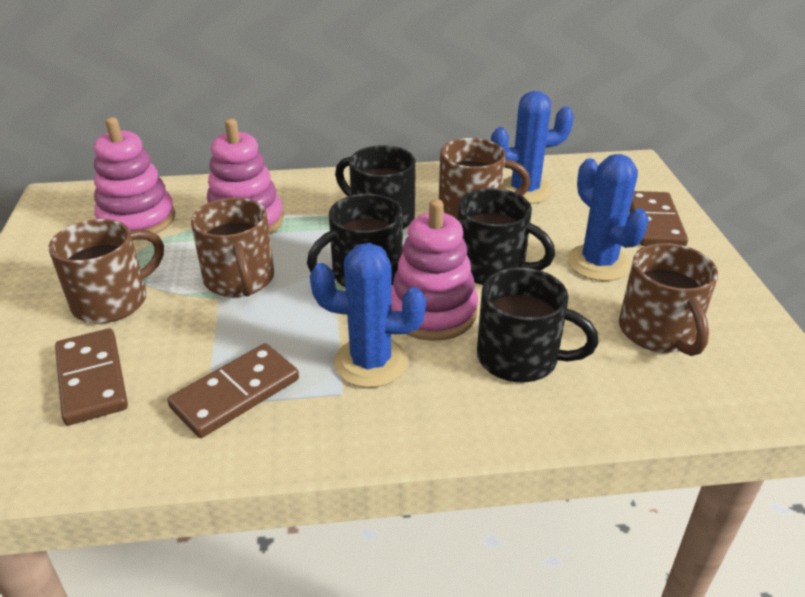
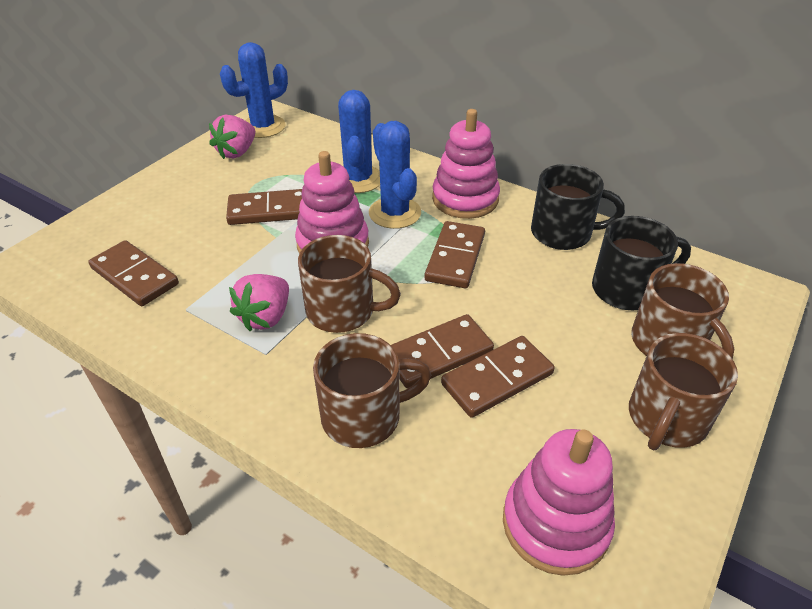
black mug: 4 -> 2
brown domino: 3 -> 5
pink strawberry: 0 -> 2

